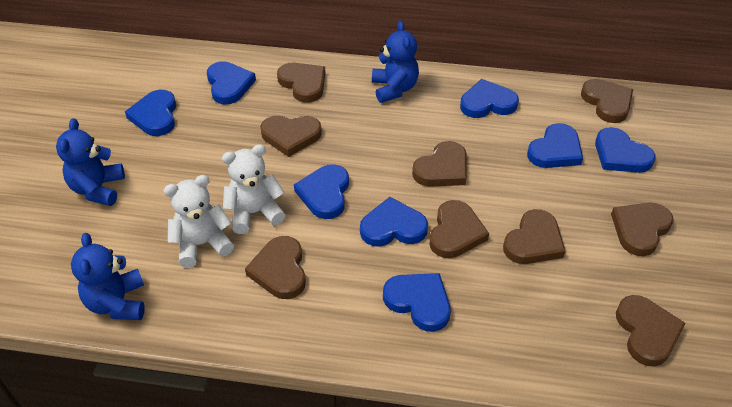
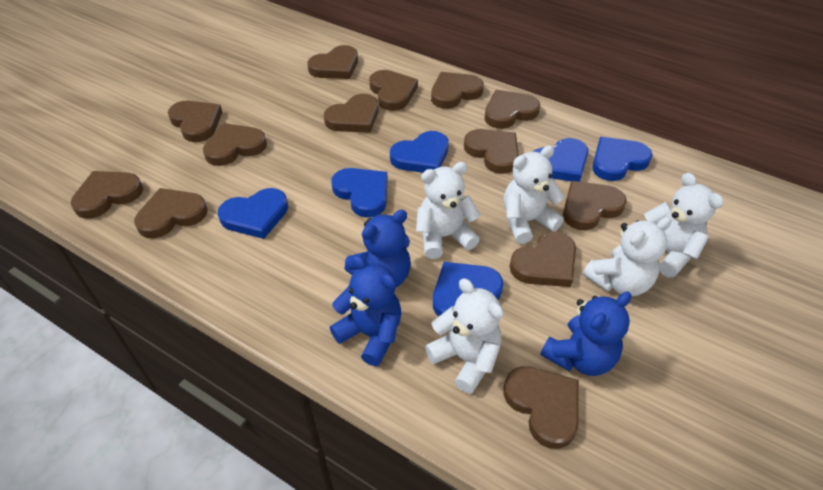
blue heart: 8 -> 6
brown heart: 9 -> 13
white teddy bear: 2 -> 5

